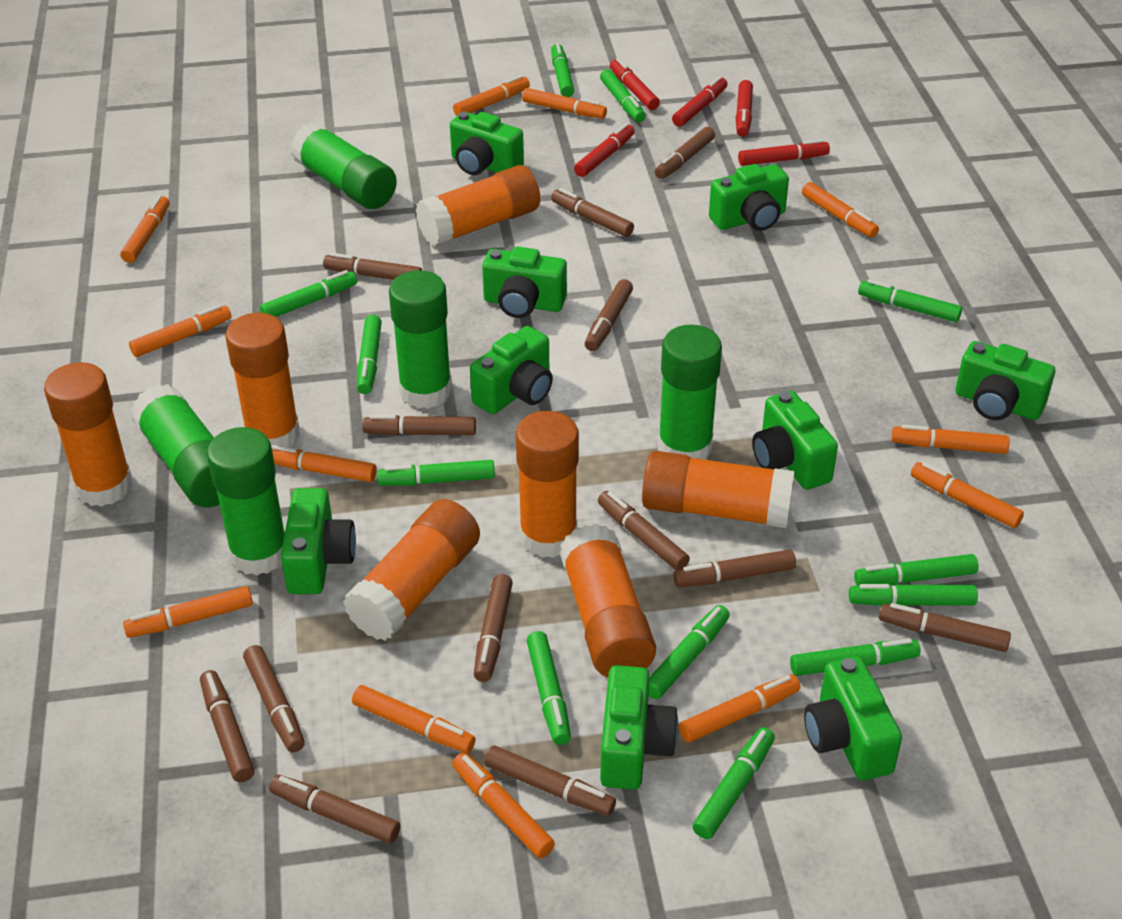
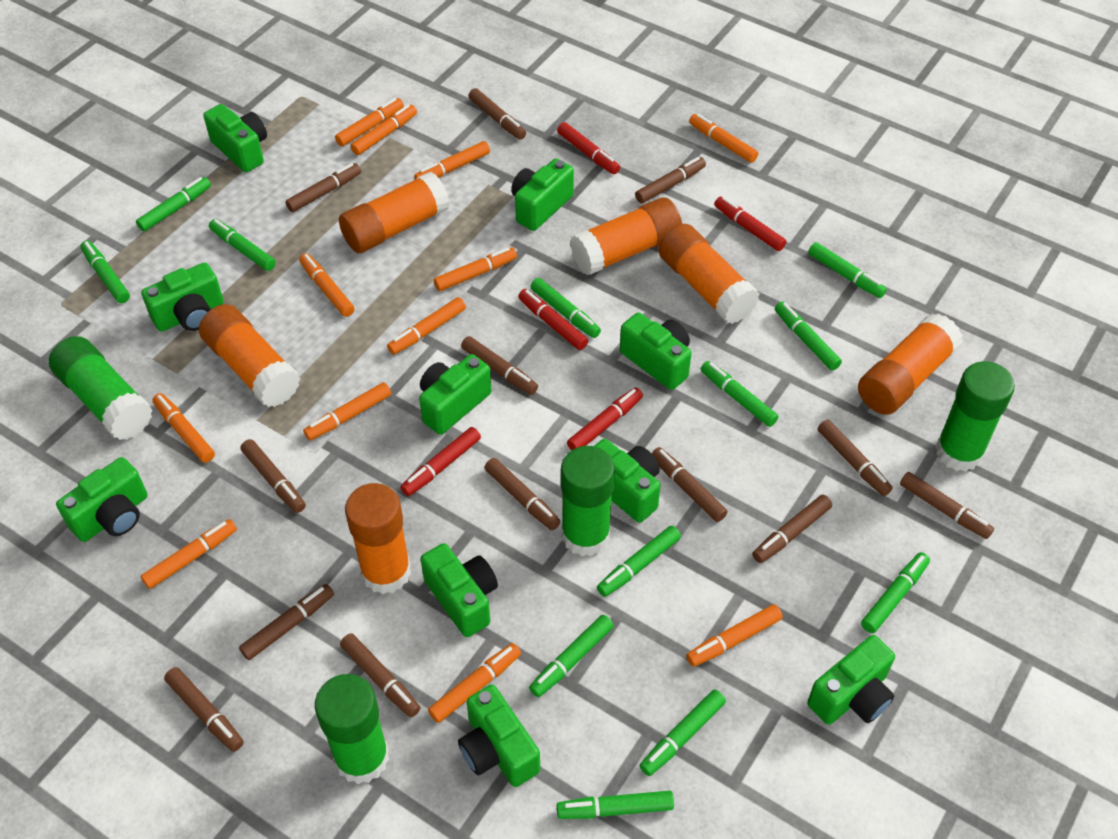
green camera: 9 -> 10
green glue stick: 5 -> 4
orange glue stick: 7 -> 6

